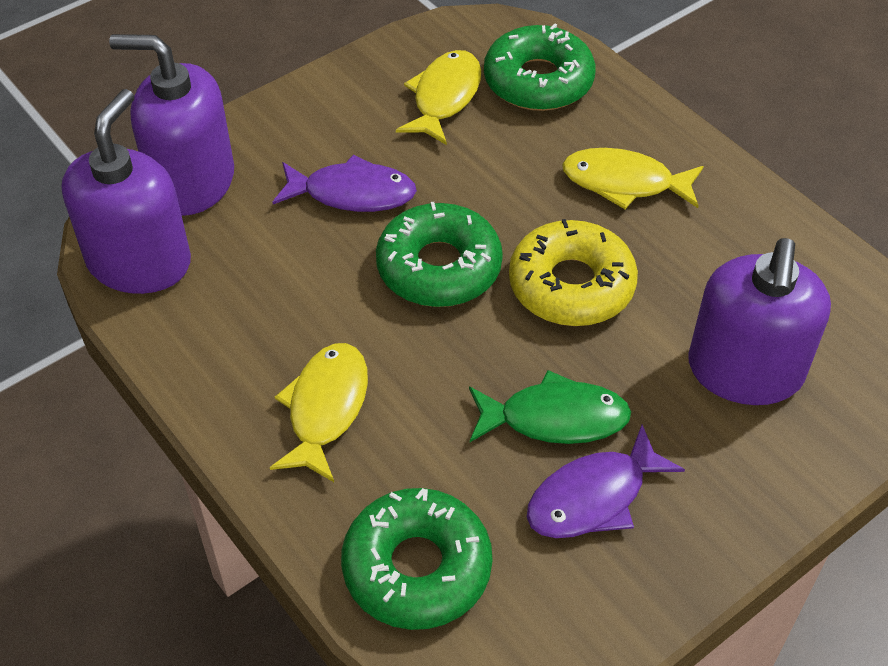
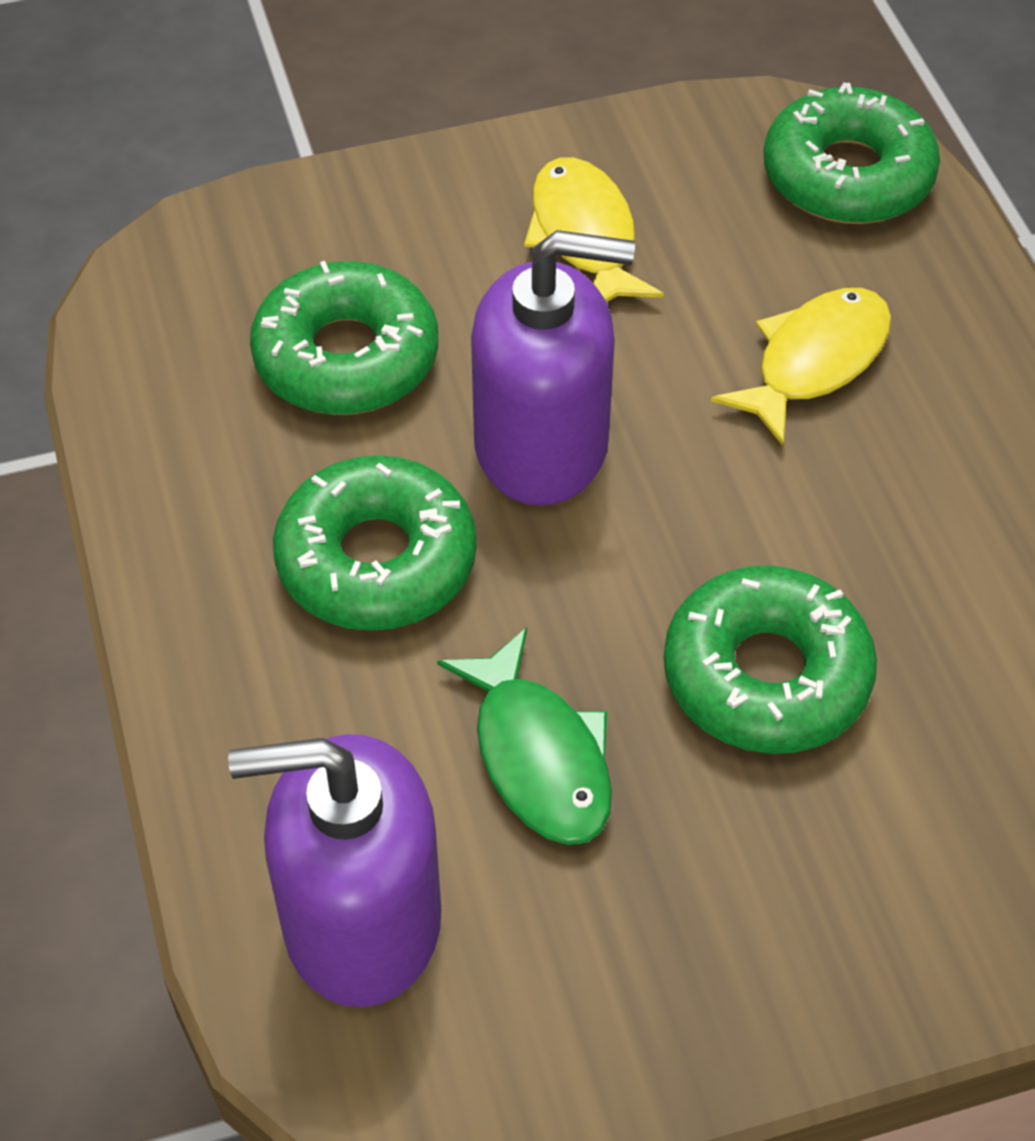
green donut: 3 -> 4
purple fish: 2 -> 0
purple soap dispenser: 3 -> 2
yellow donut: 1 -> 0
yellow fish: 3 -> 2

